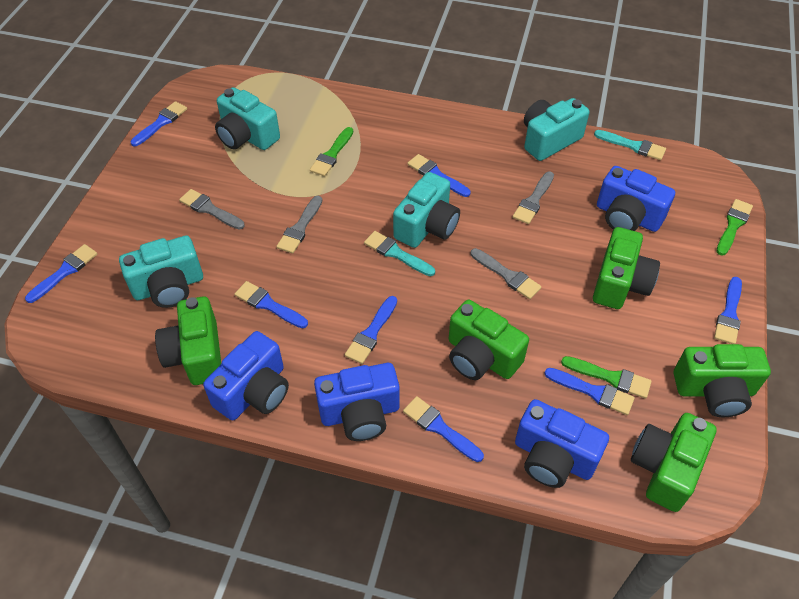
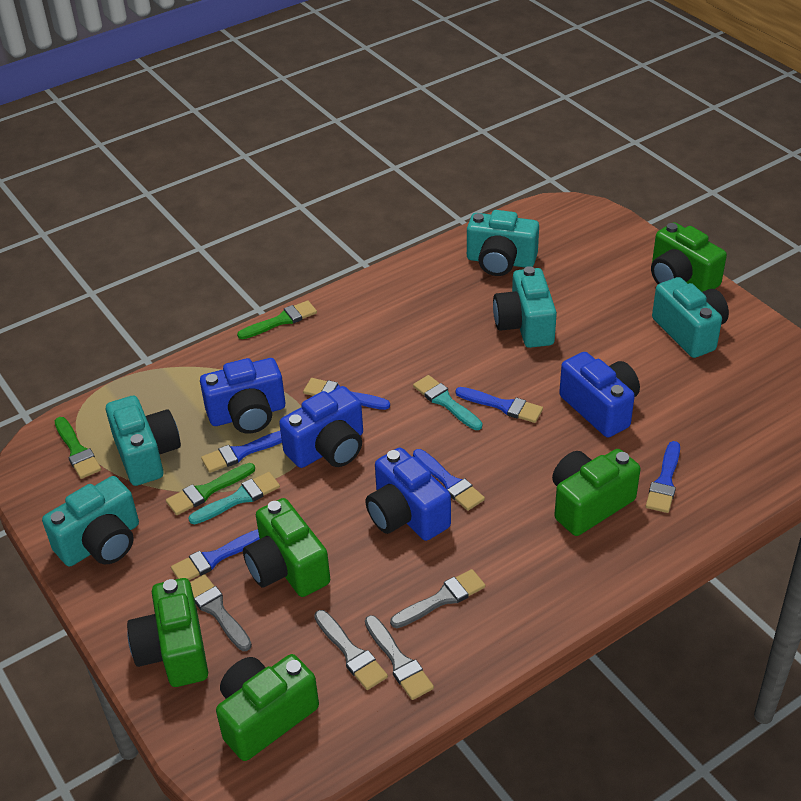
blue brush: 8 -> 6
turquoise camera: 4 -> 5

